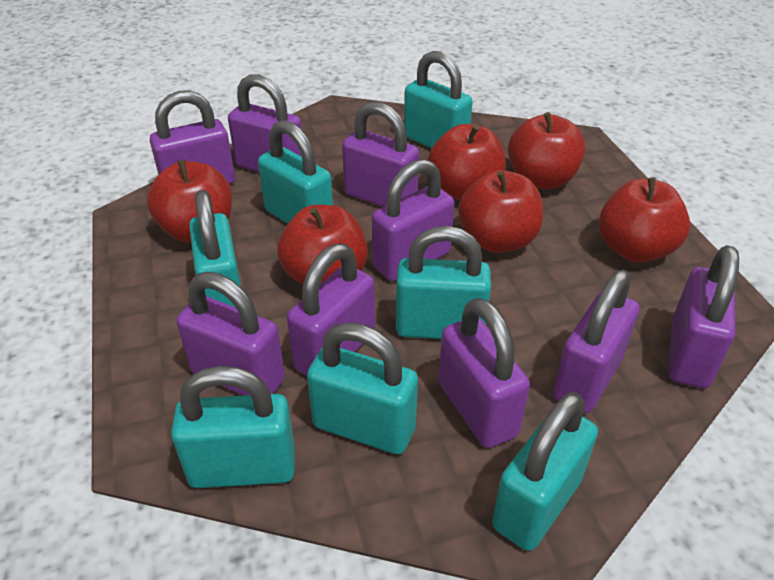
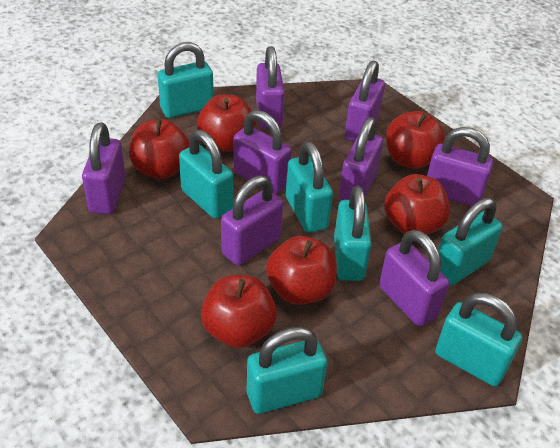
purple padlock: 9 -> 8

